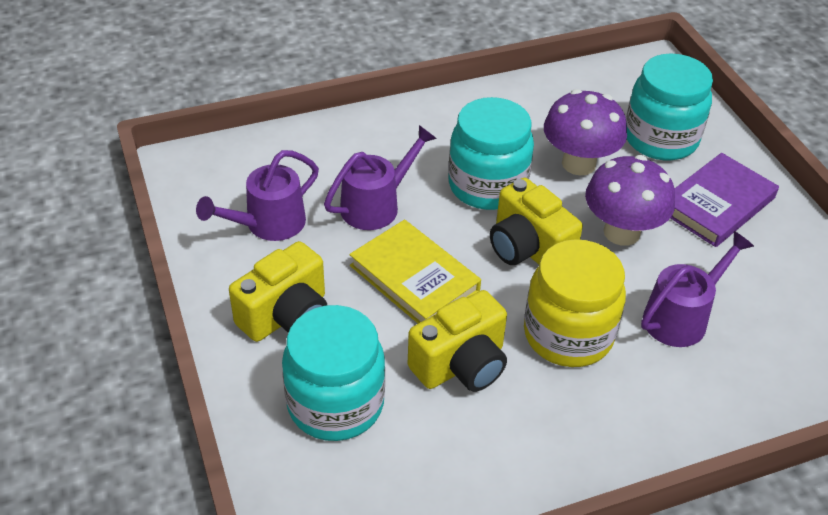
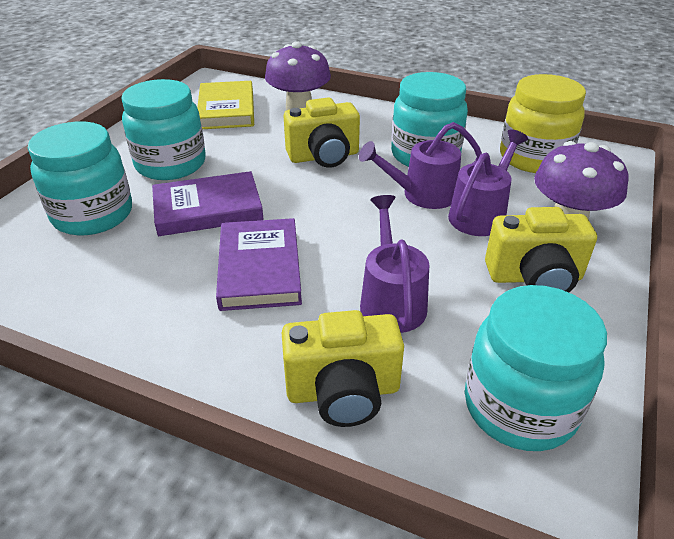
purple book: 1 -> 2
turquoise jar: 3 -> 4

